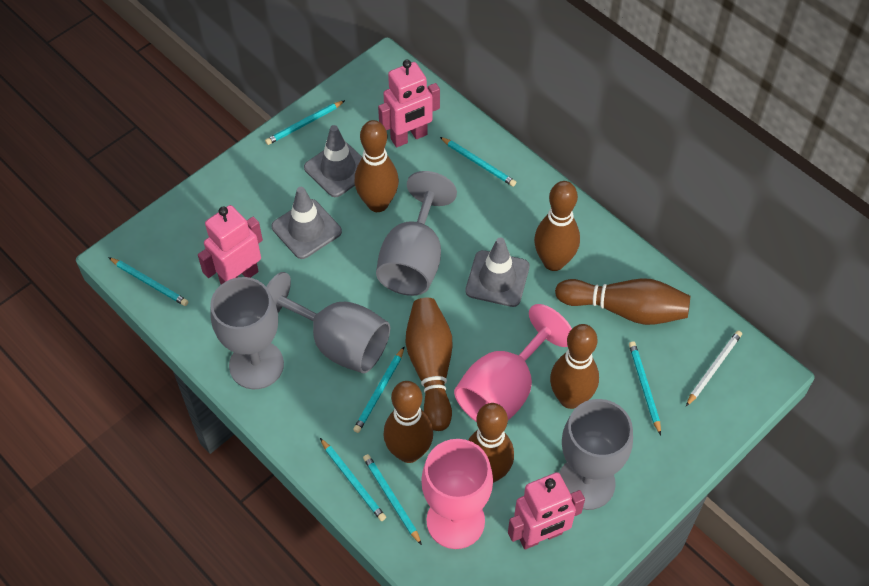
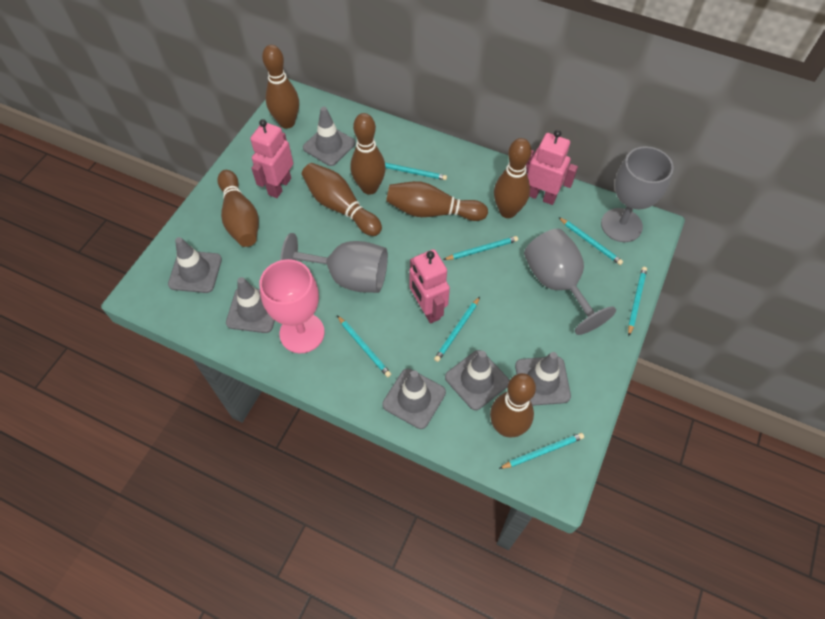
grey goblet: 4 -> 3
grey traffic cone: 3 -> 6
pink goblet: 2 -> 1
white pencil: 1 -> 0

